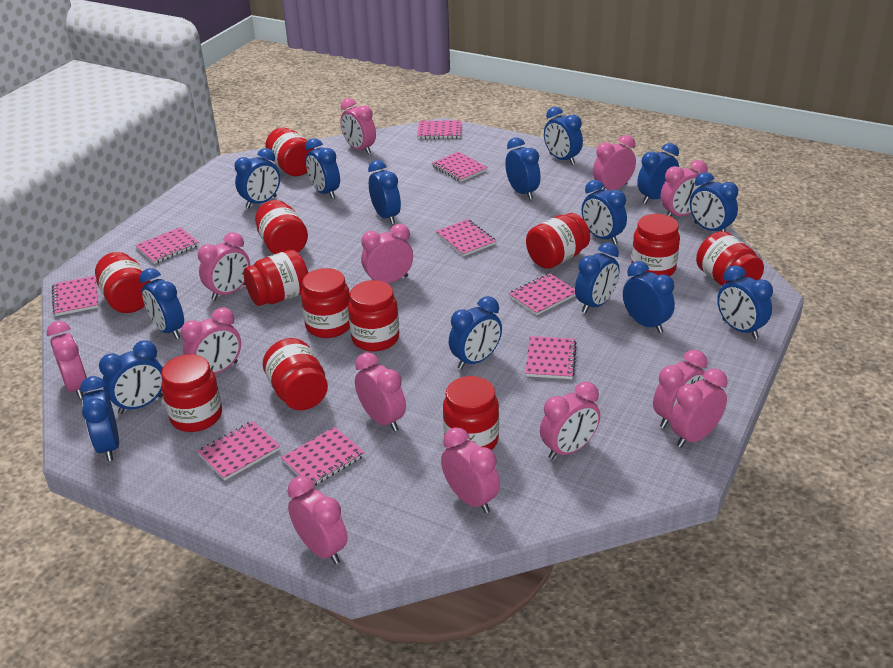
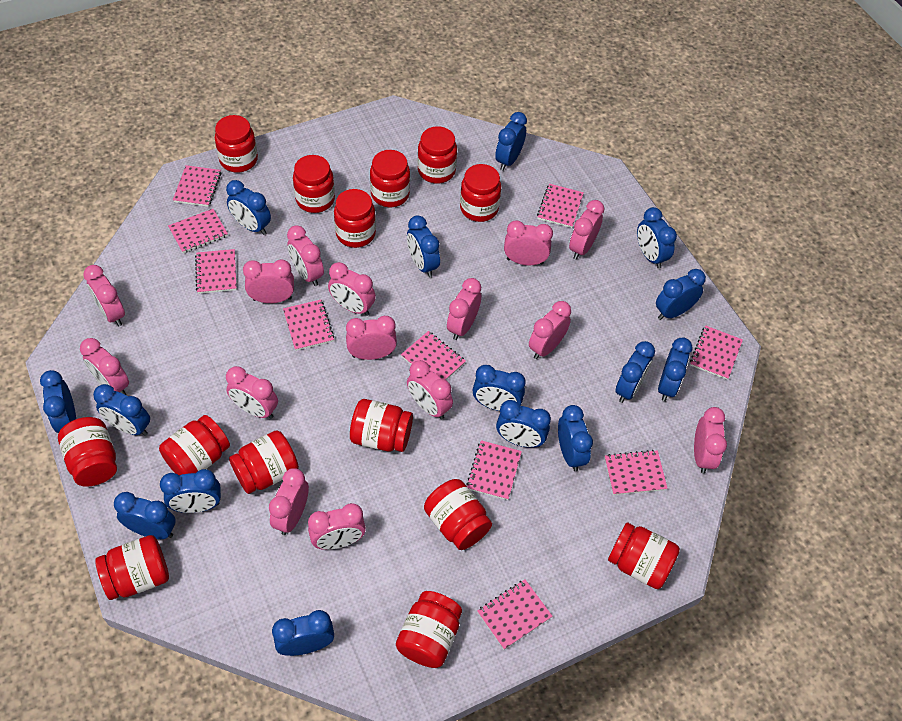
pink clock: 13 -> 15
pink notebook: 9 -> 10
red jar: 12 -> 14

